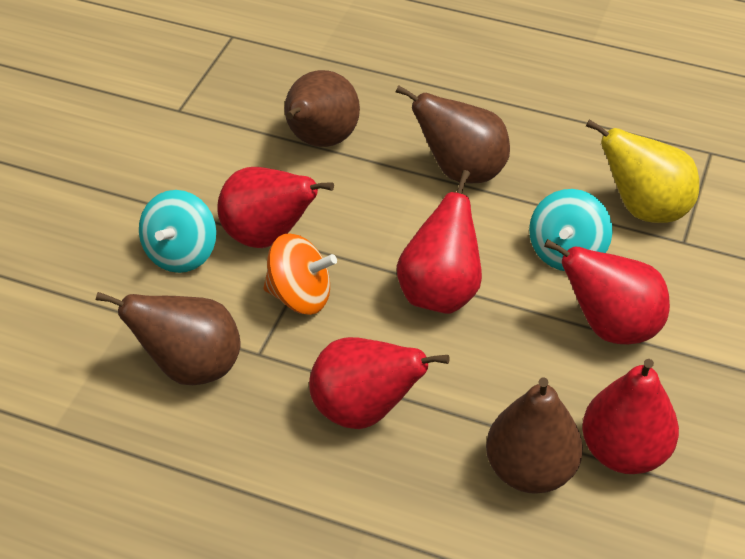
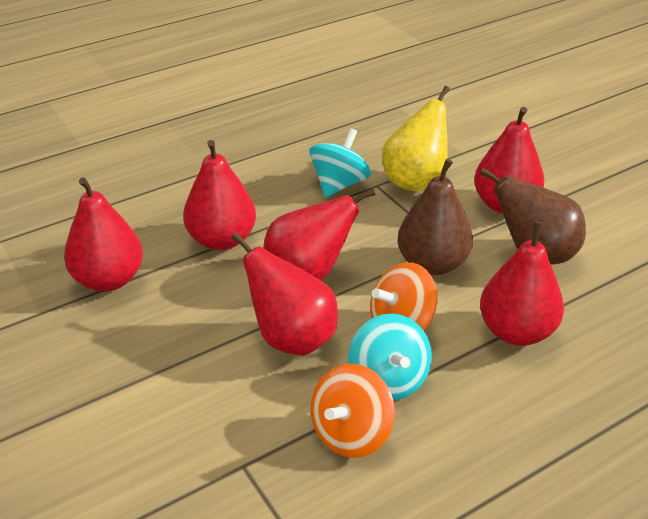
brown pear: 4 -> 2
orange spinning top: 1 -> 2
red pear: 5 -> 6

